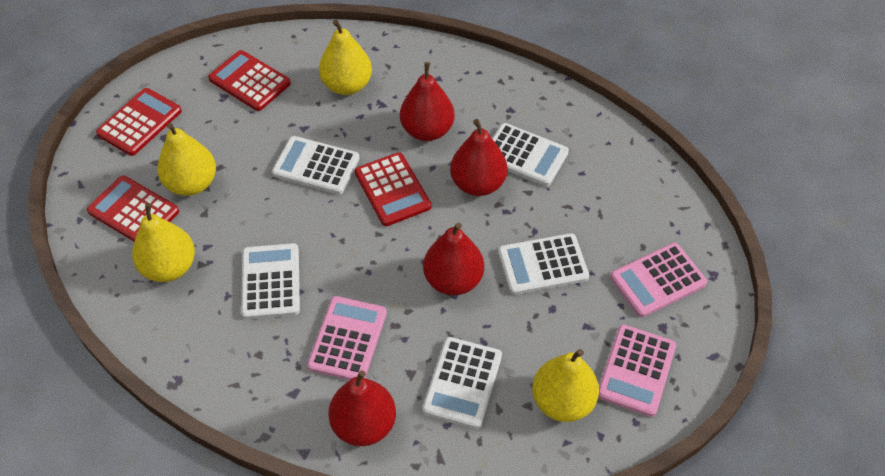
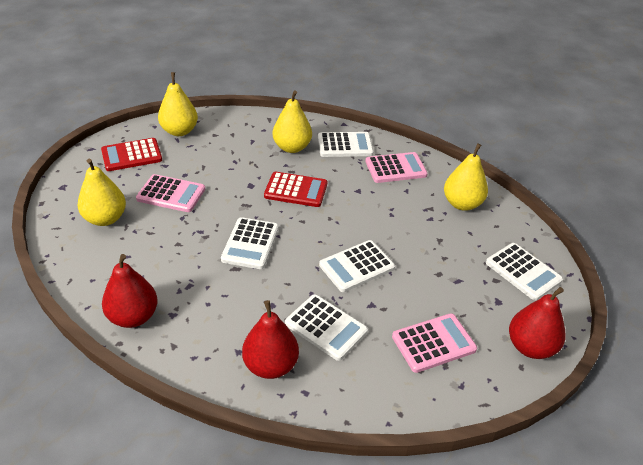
red calculator: 4 -> 2
red pear: 4 -> 3

